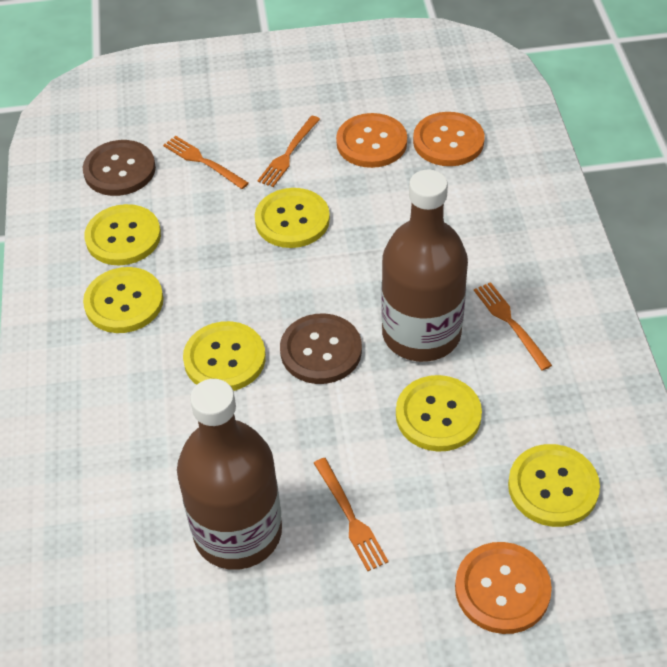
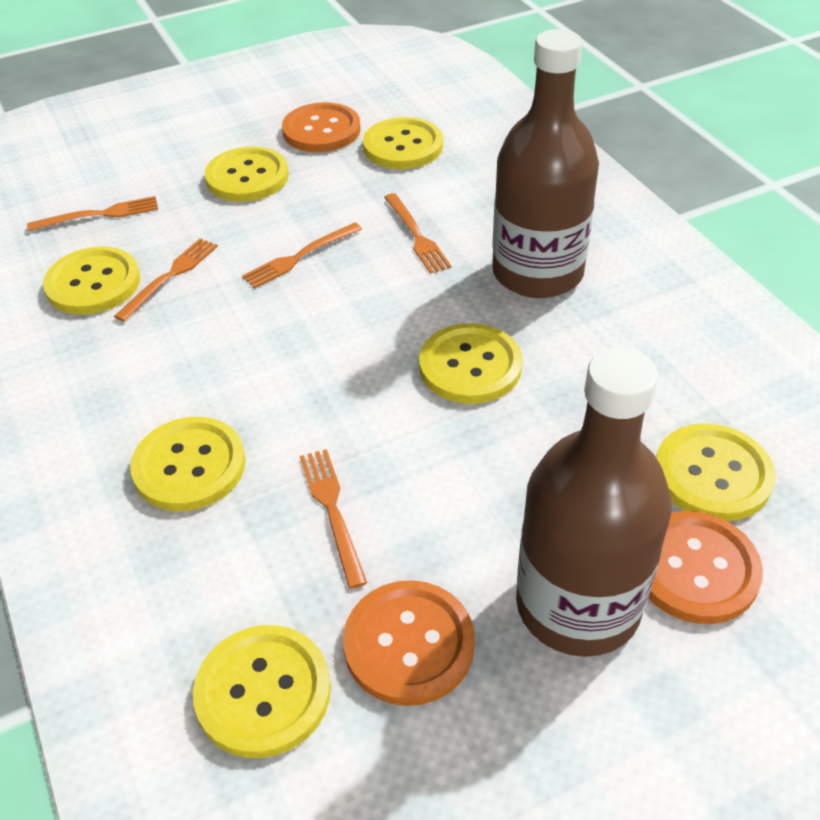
brown button: 2 -> 0
orange fork: 4 -> 5
yellow button: 6 -> 7

